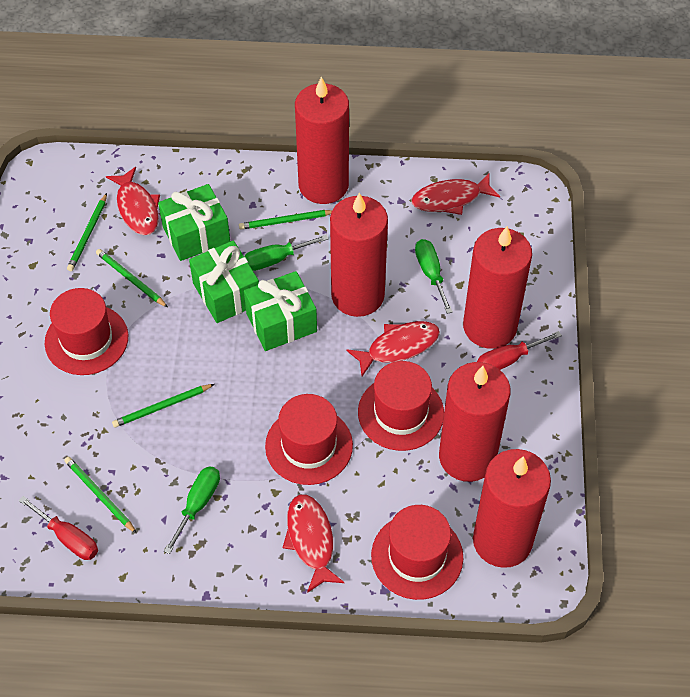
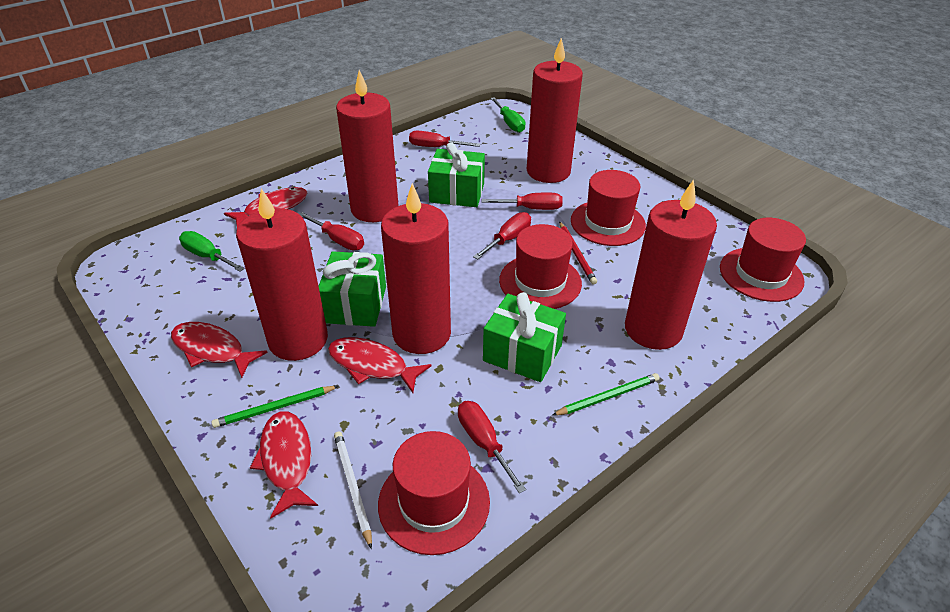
green pencil: 5 -> 2
green screwdriver: 3 -> 2
red pencil: 0 -> 1
red screwdriver: 2 -> 5
white pencil: 0 -> 1

